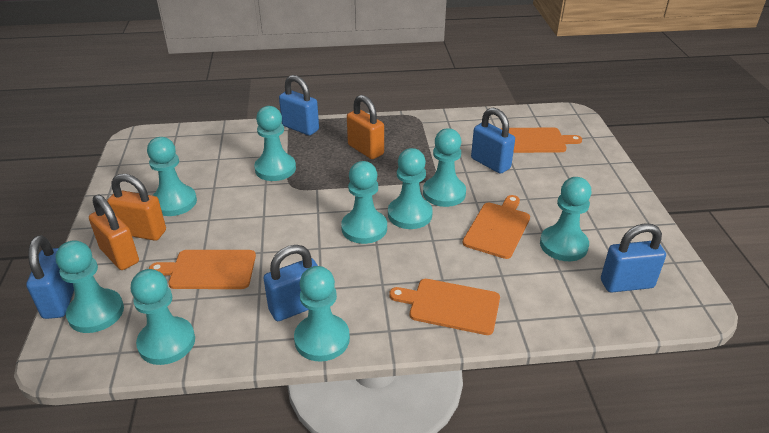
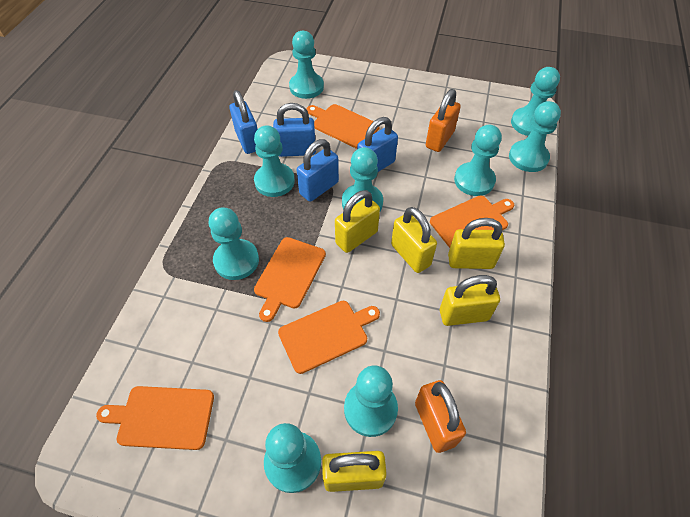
blue padlock: 5 -> 4
orange cutting board: 4 -> 5
orange padlock: 3 -> 2
yellow padlock: 0 -> 5

